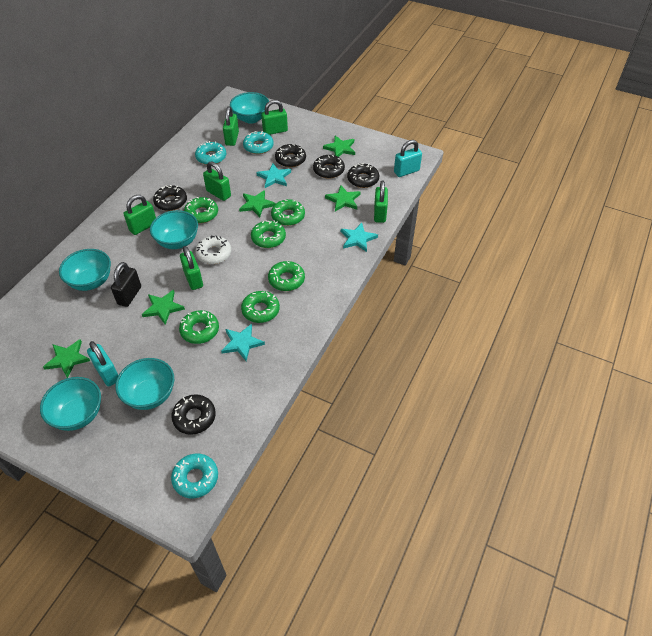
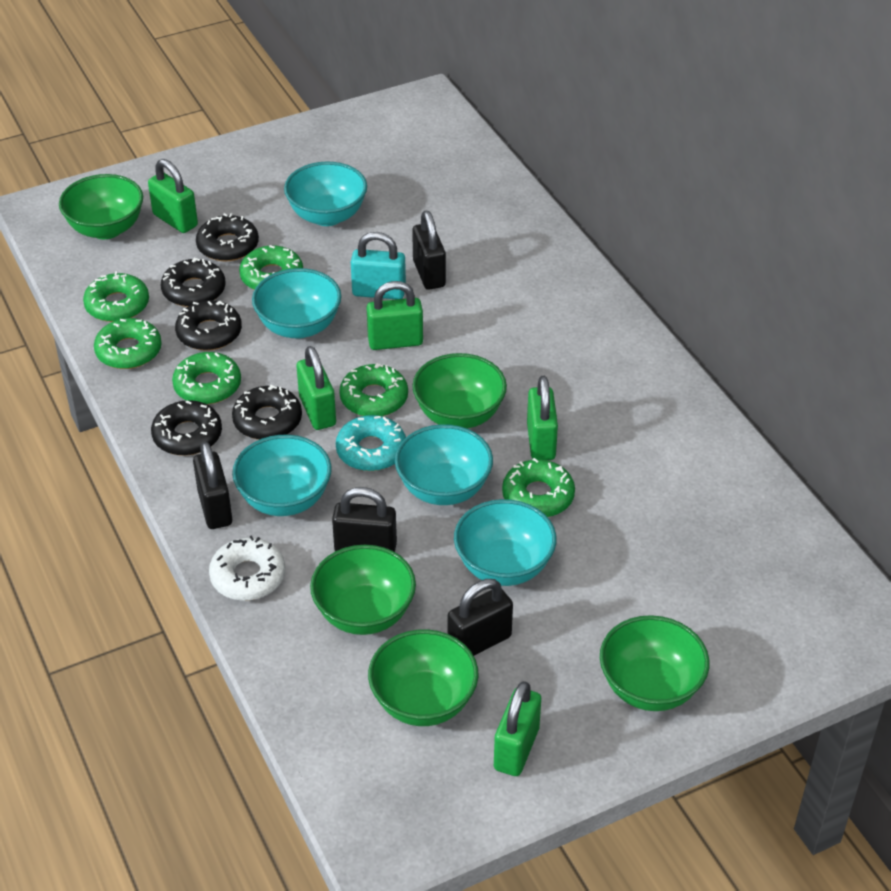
black padlock: 1 -> 4
green bowl: 0 -> 5
green padlock: 6 -> 5
green star: 5 -> 0
turquoise donut: 3 -> 1
turquoise padlock: 2 -> 1
turquoise star: 3 -> 0

